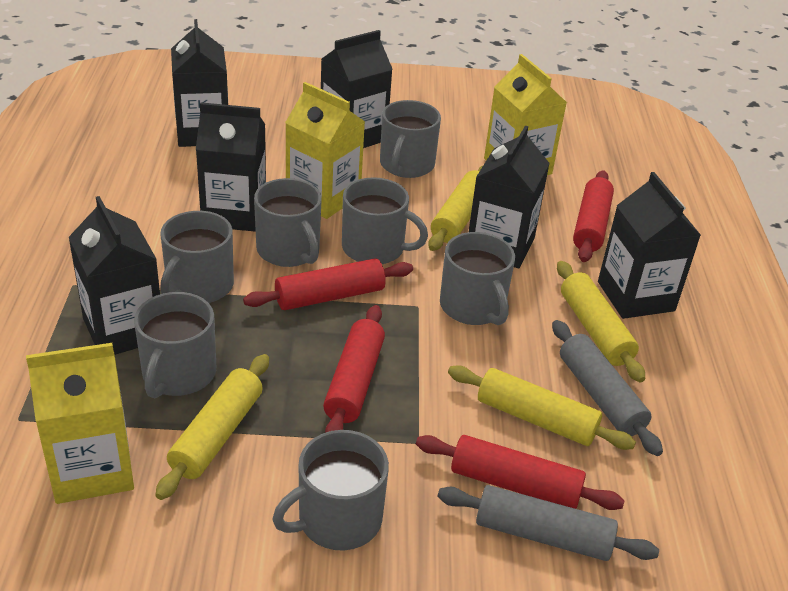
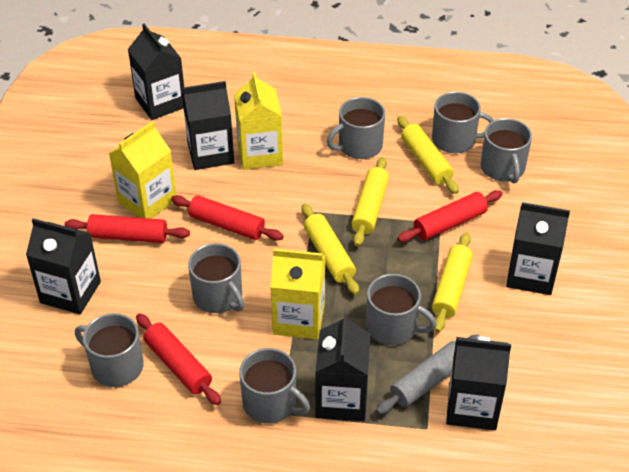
grey rolling pin: 2 -> 1

